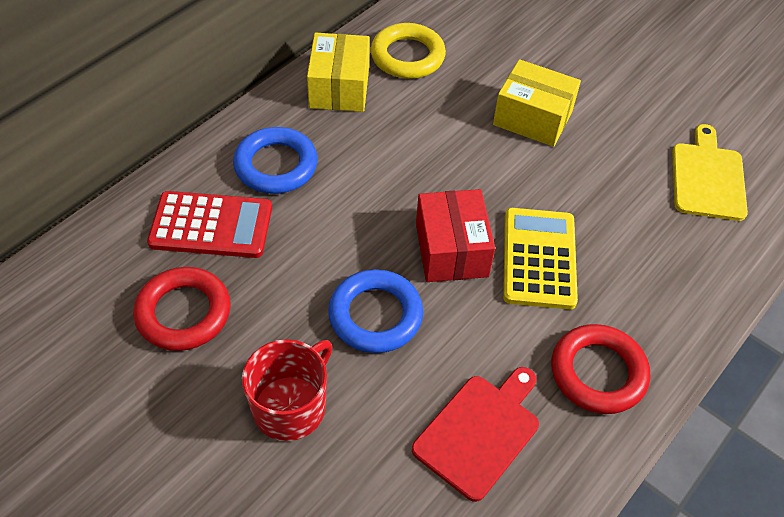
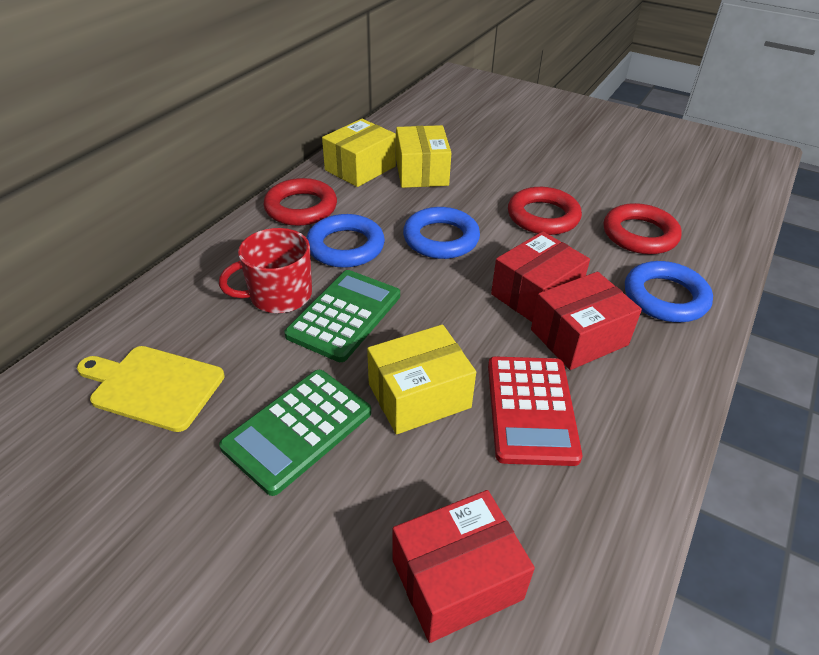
blue ring: 2 -> 3
green calculator: 0 -> 2
red box: 1 -> 3
red cutting board: 1 -> 0
red ring: 2 -> 3
yellow box: 2 -> 3
yellow calculator: 1 -> 0
yellow ring: 1 -> 0

